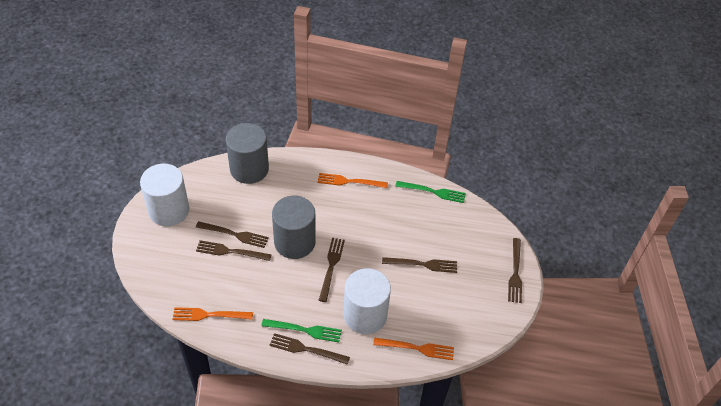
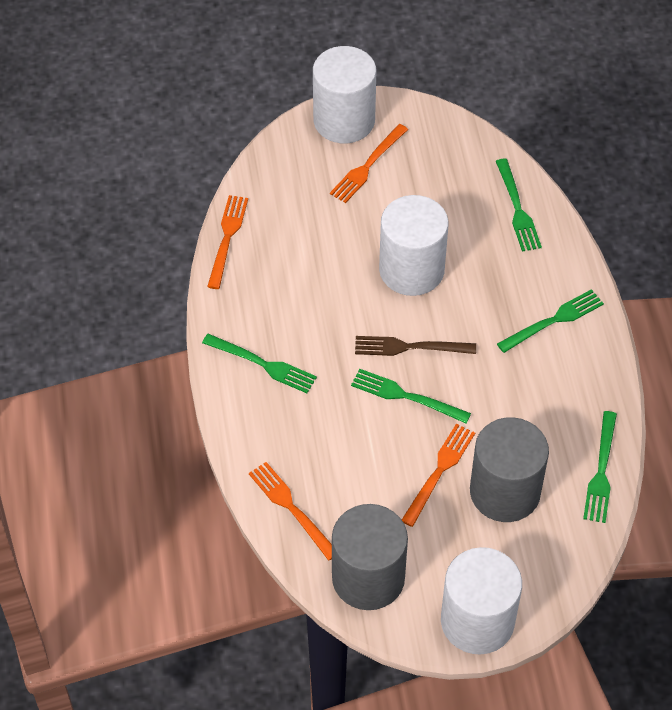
brown fork: 6 -> 1
green fork: 2 -> 5
orange fork: 3 -> 4
white cylinder: 2 -> 3

